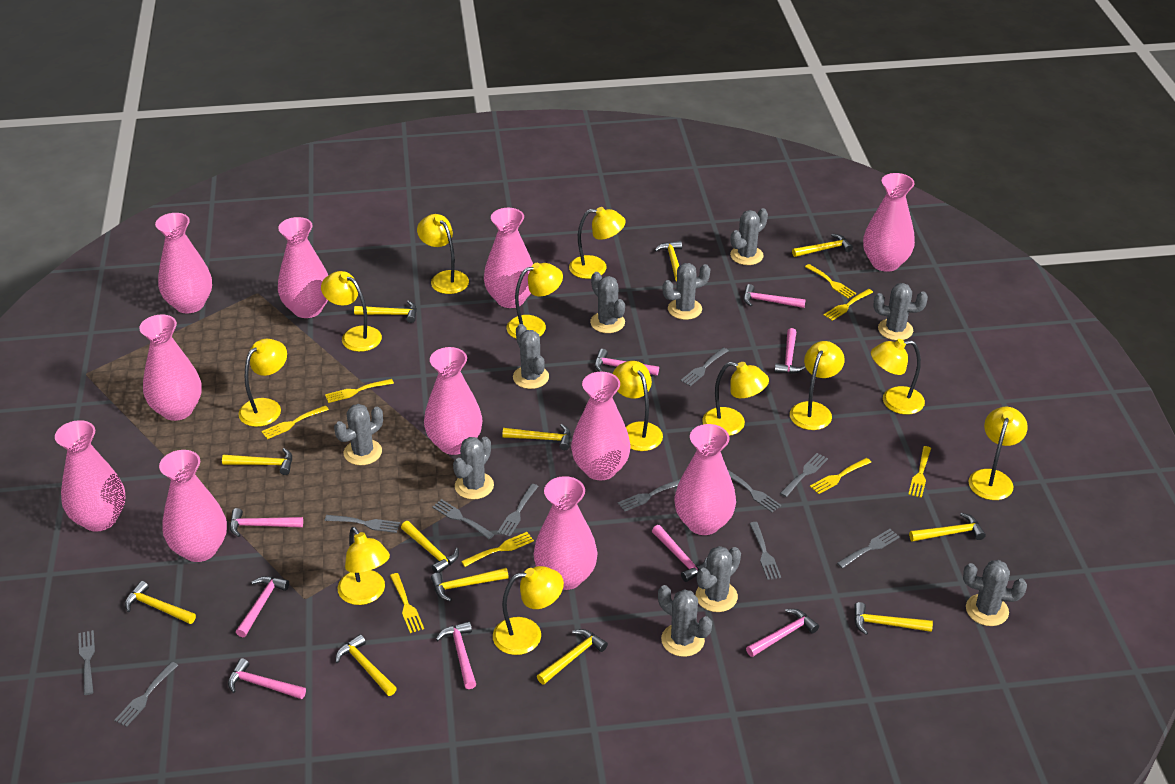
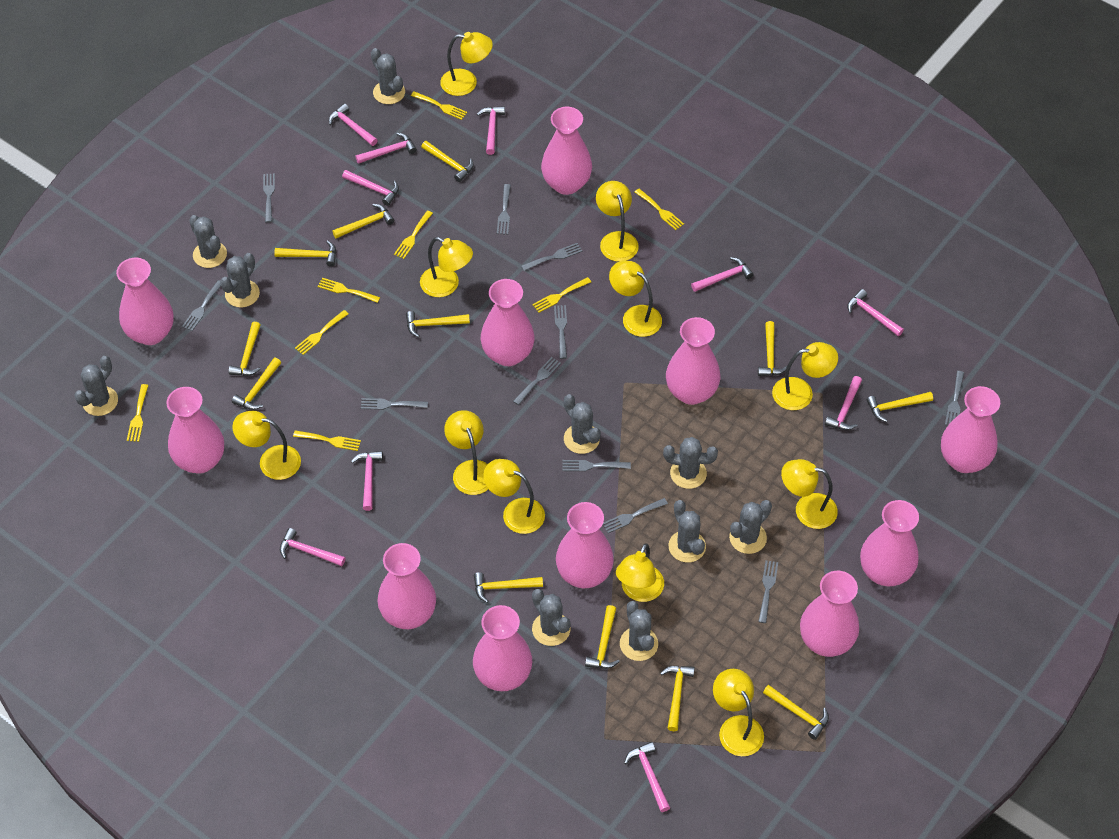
pink hammer: 9 -> 10
yellow lamp: 12 -> 11

